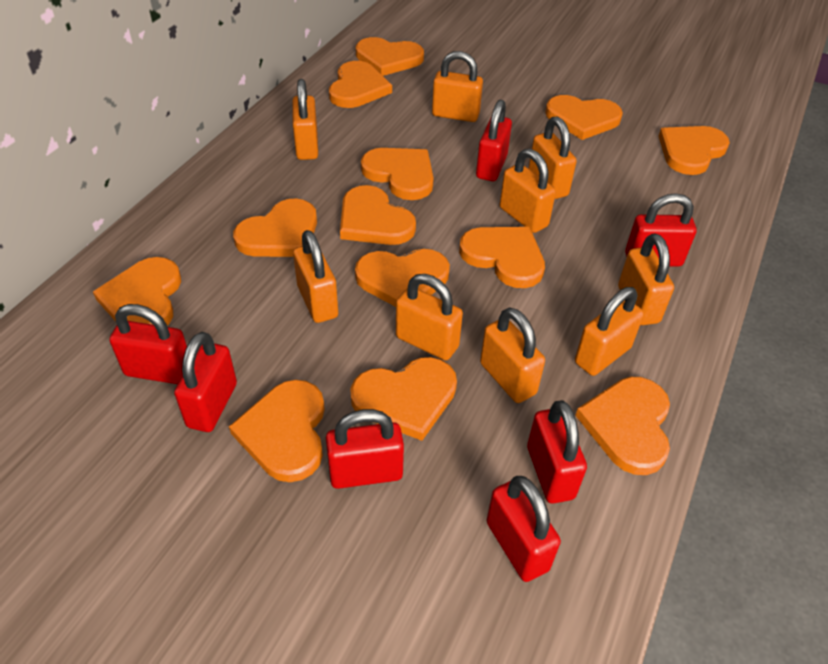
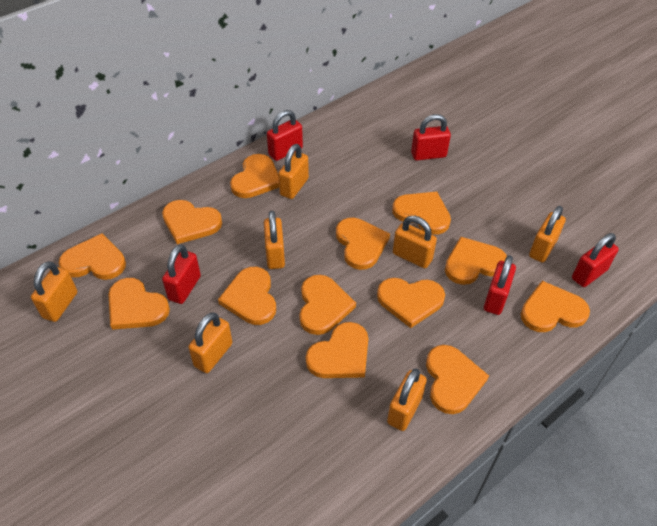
orange padlock: 9 -> 7
red padlock: 7 -> 5

